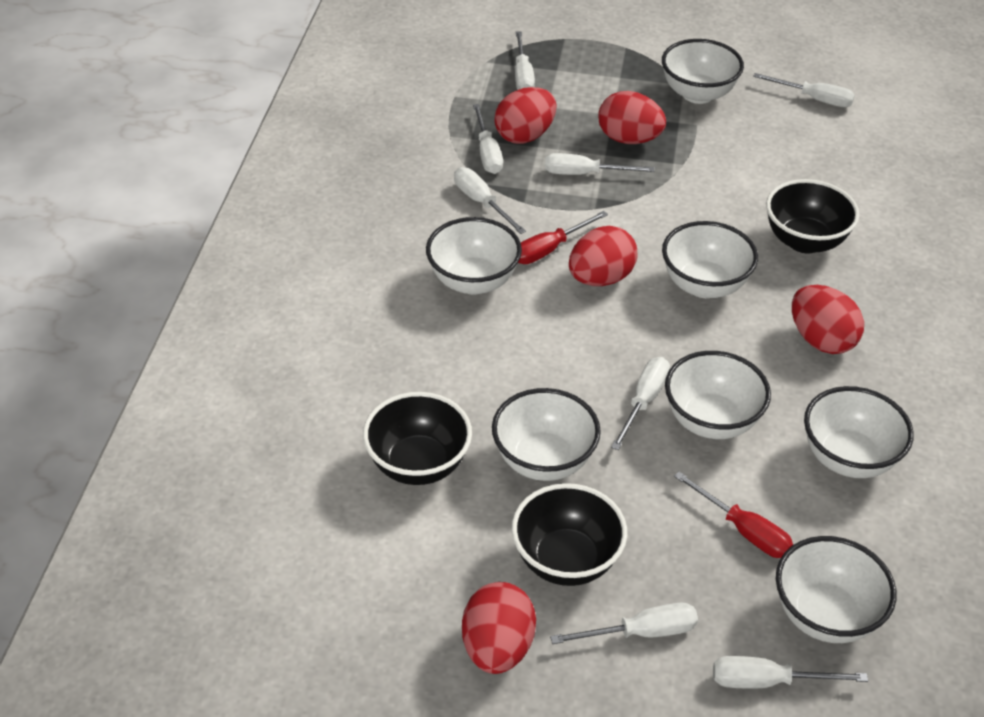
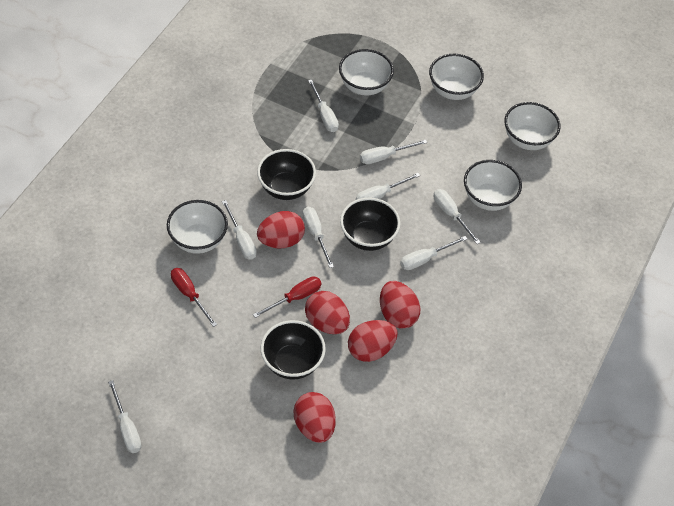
white bowl: 7 -> 5

